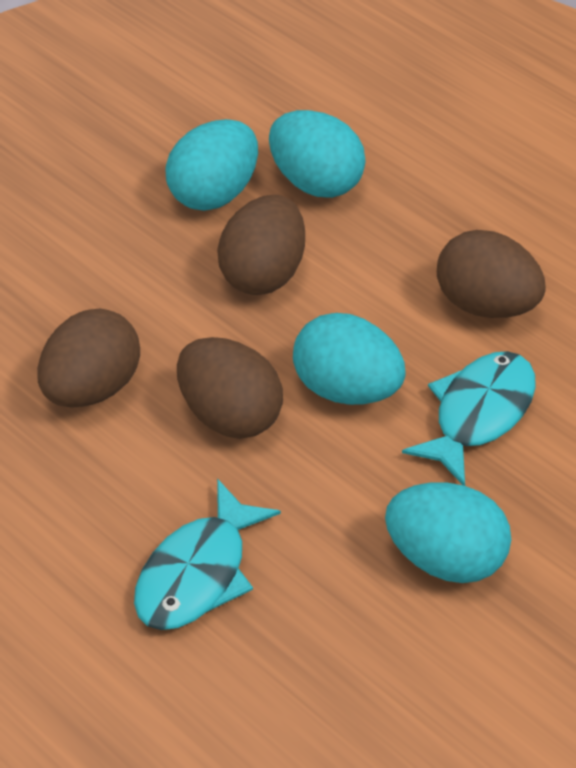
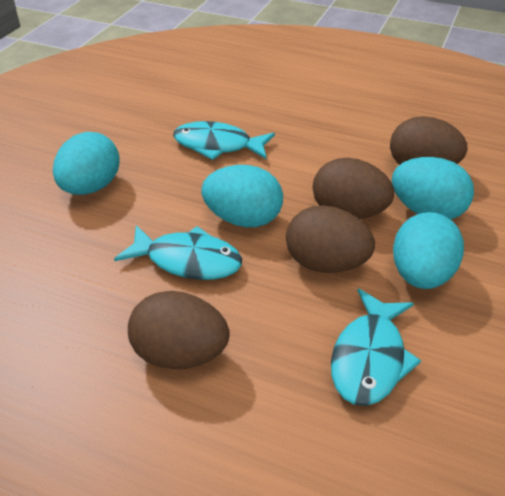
turquoise fish: 2 -> 3

